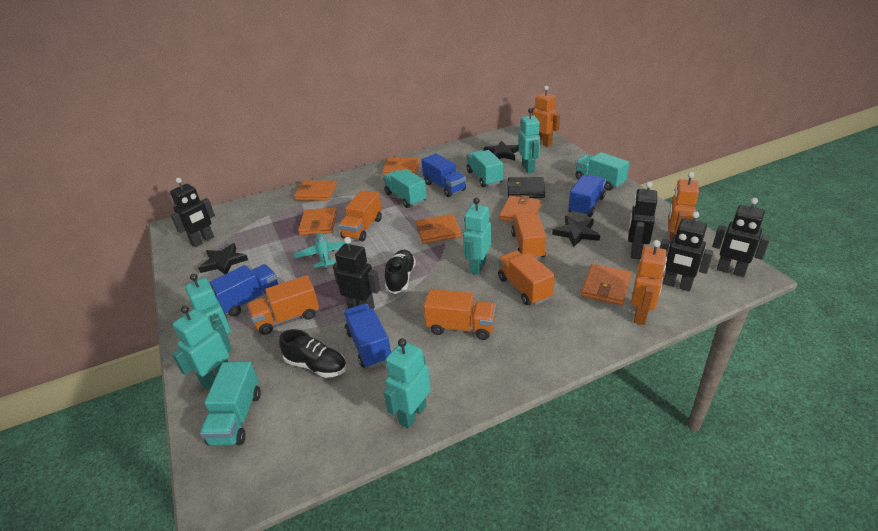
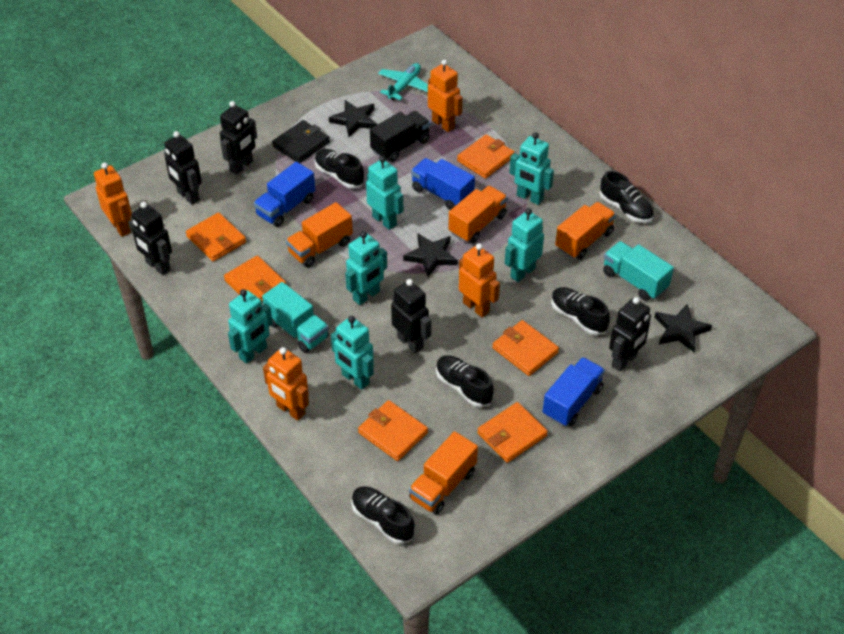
black shoe: 2 -> 5
black truck: 0 -> 1
blue truck: 4 -> 3
orange robot: 3 -> 4
orange truck: 5 -> 4
turquoise robot: 5 -> 6
turquoise truck: 4 -> 2

